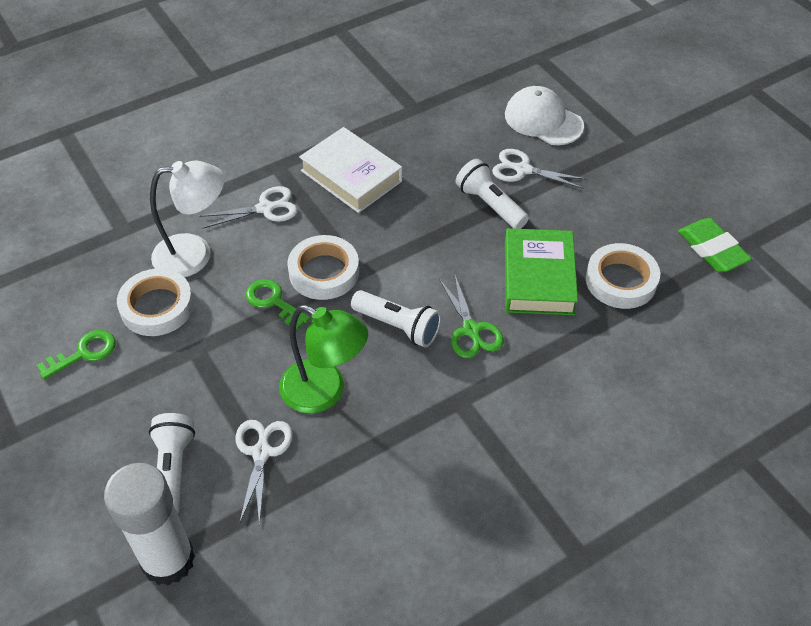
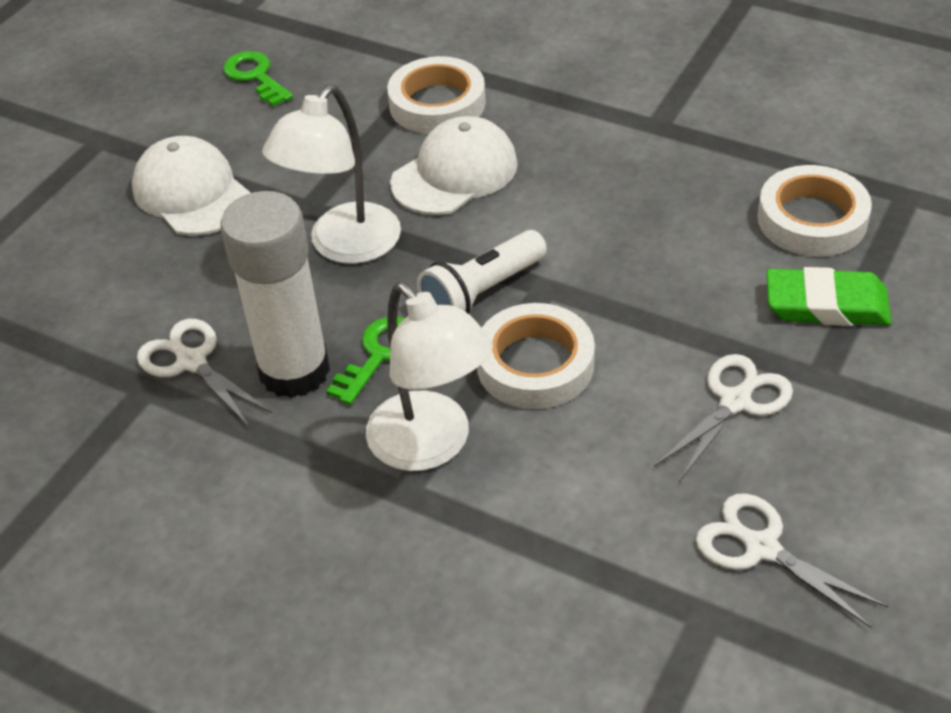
green book: 1 -> 0
green lamp: 1 -> 0
green scissors: 1 -> 0
white book: 1 -> 0
white cap: 1 -> 2
white flashlight: 3 -> 1
white lamp: 1 -> 2

